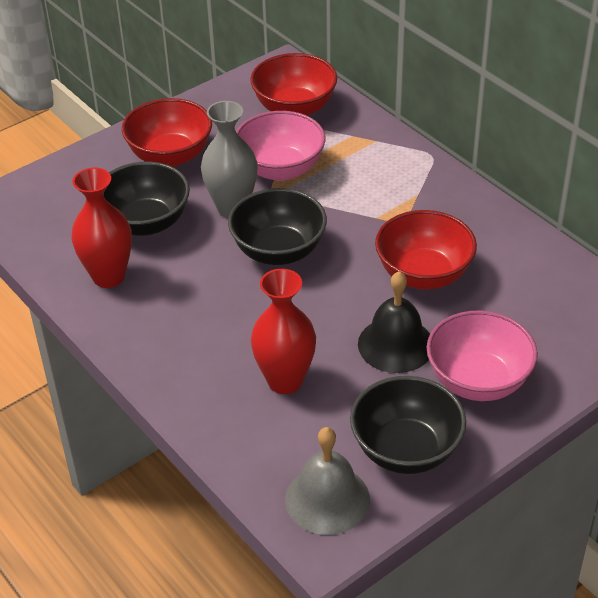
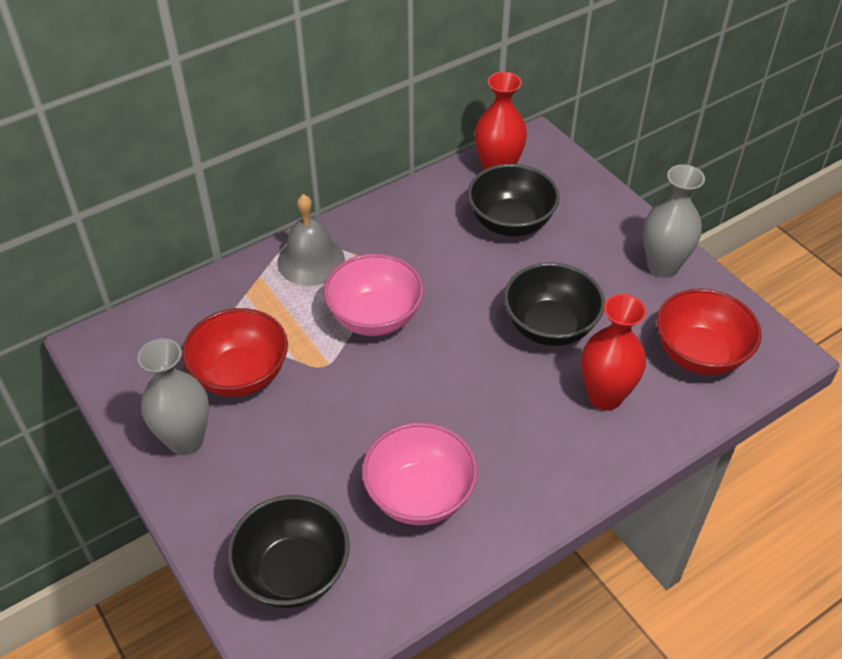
black bell: 1 -> 0
grey vase: 1 -> 2
red bowl: 3 -> 2

